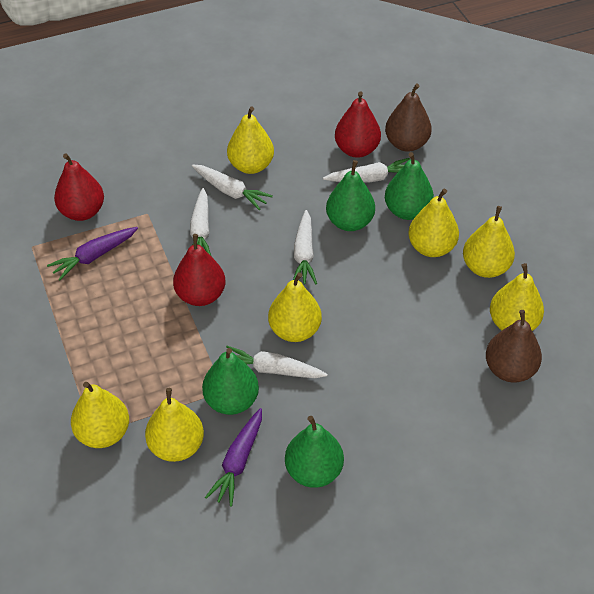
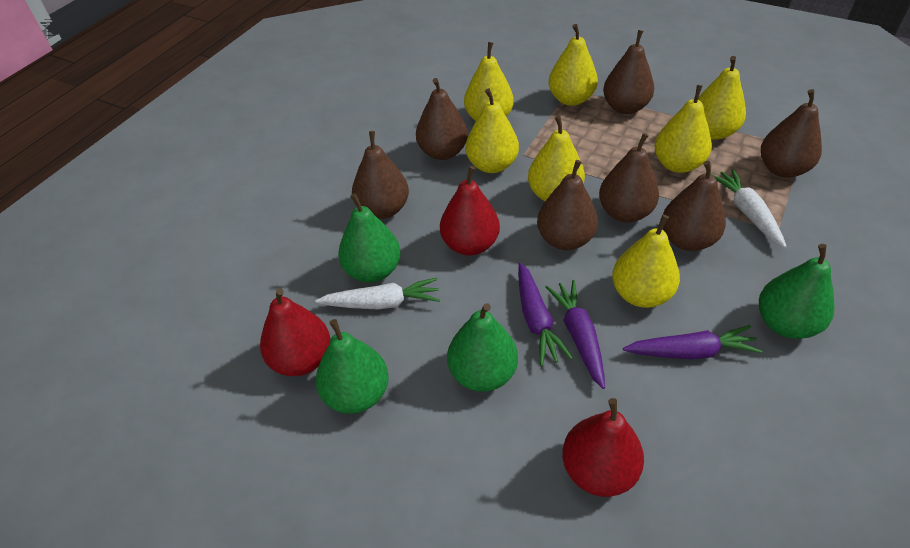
brown pear: 2 -> 7
purple carrot: 2 -> 3
white carrot: 5 -> 2

